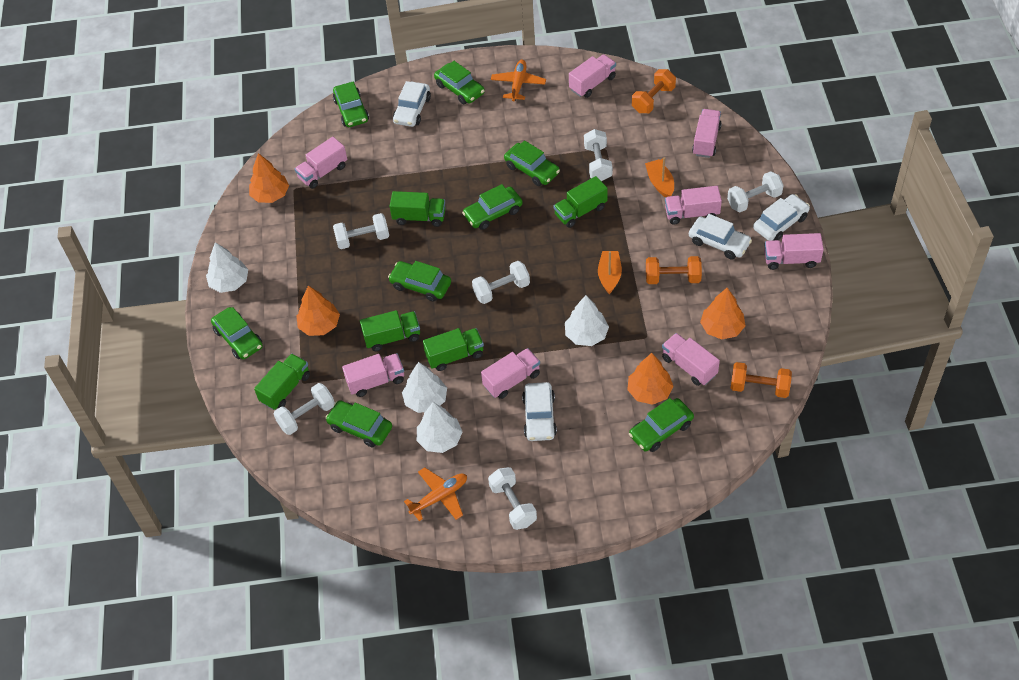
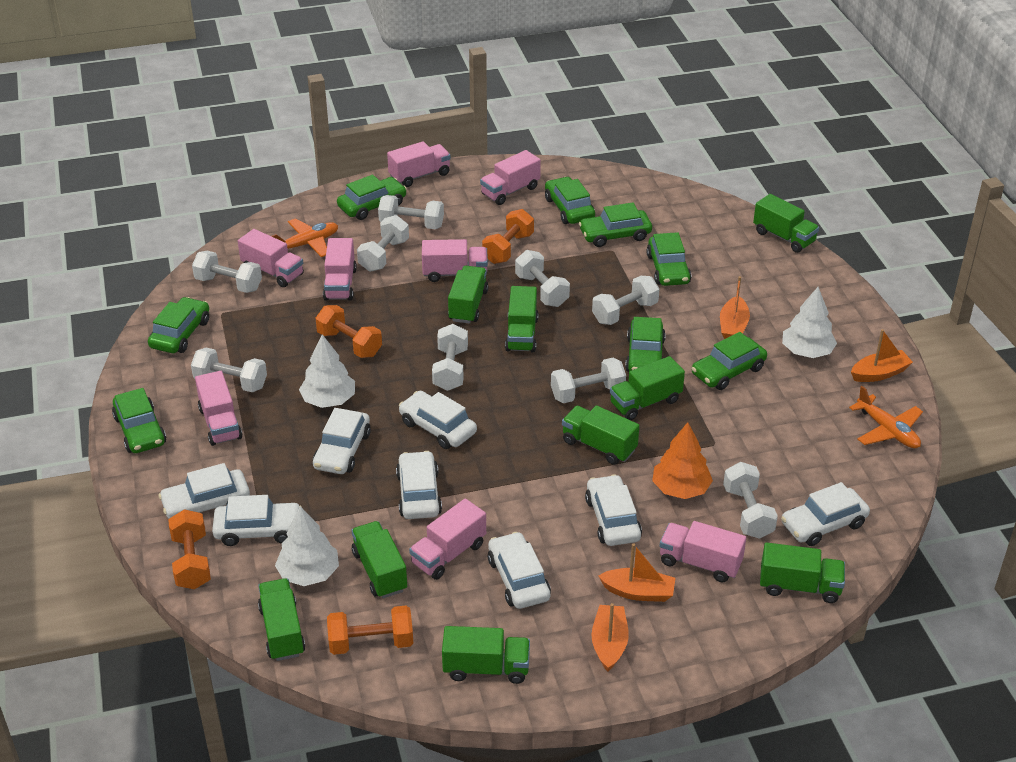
green truck: 5 -> 9
orange boat: 2 -> 4
orange dumbbell: 3 -> 4
orange tree: 4 -> 1
white car: 4 -> 8
white dumbbell: 6 -> 9
white tree: 4 -> 3

